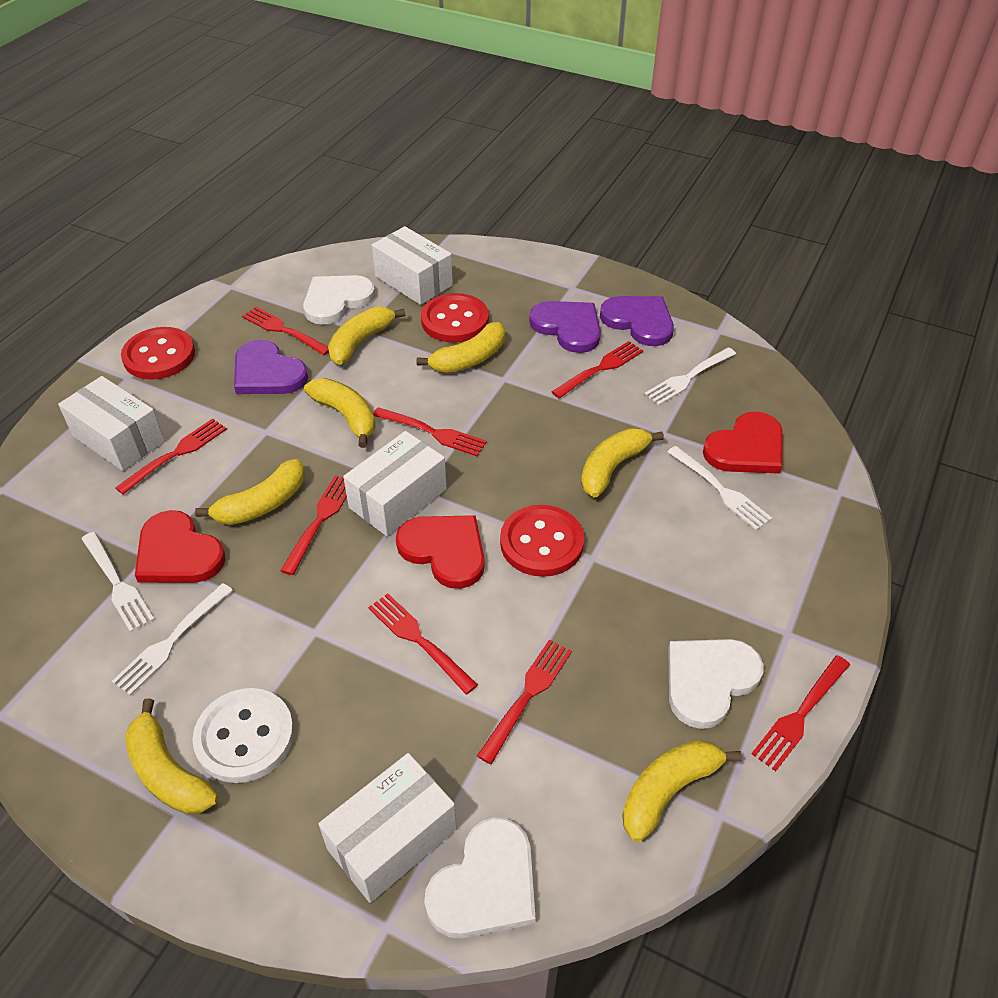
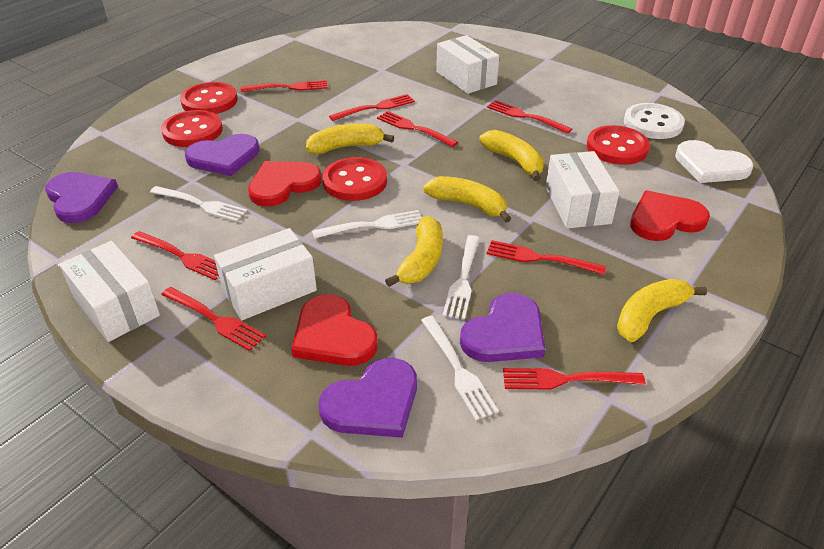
purple heart: 3 -> 4
red button: 3 -> 4
white heart: 3 -> 1
yellow banana: 7 -> 5

